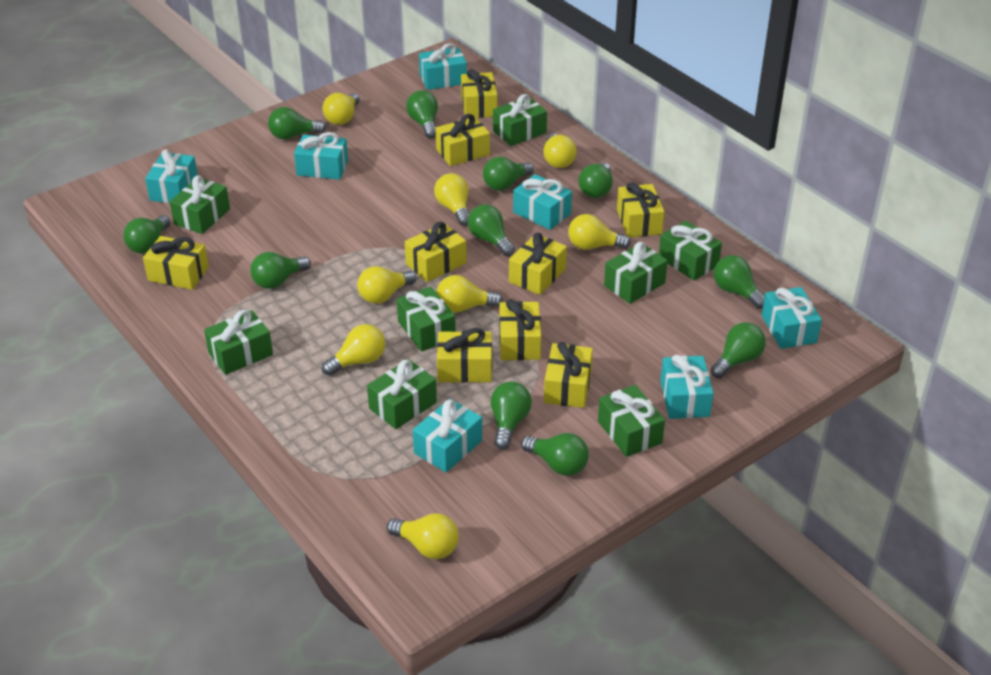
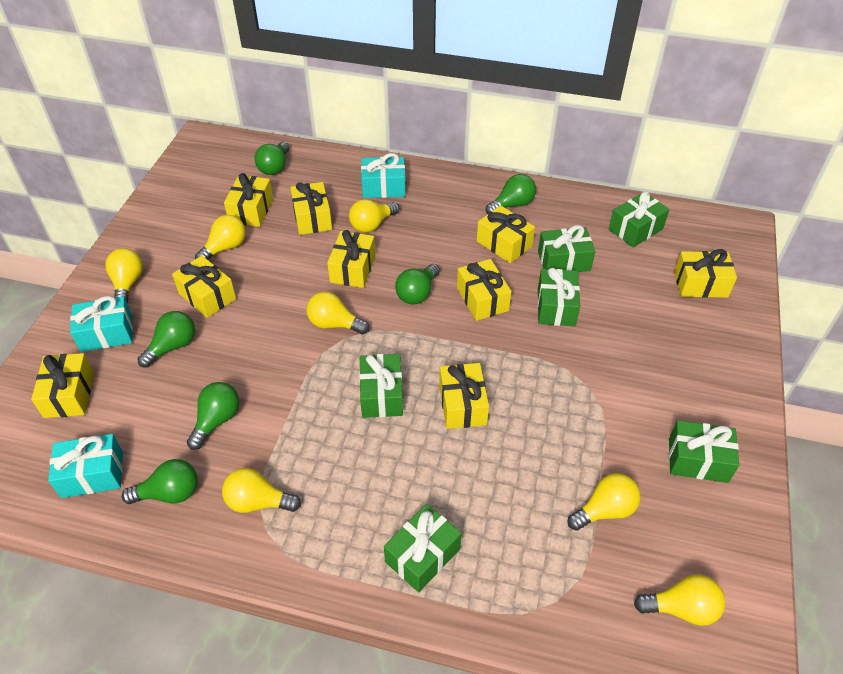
green gift: 8 -> 6
green light bulb: 11 -> 6
turquoise gift: 7 -> 3
yellow light bulb: 8 -> 7

